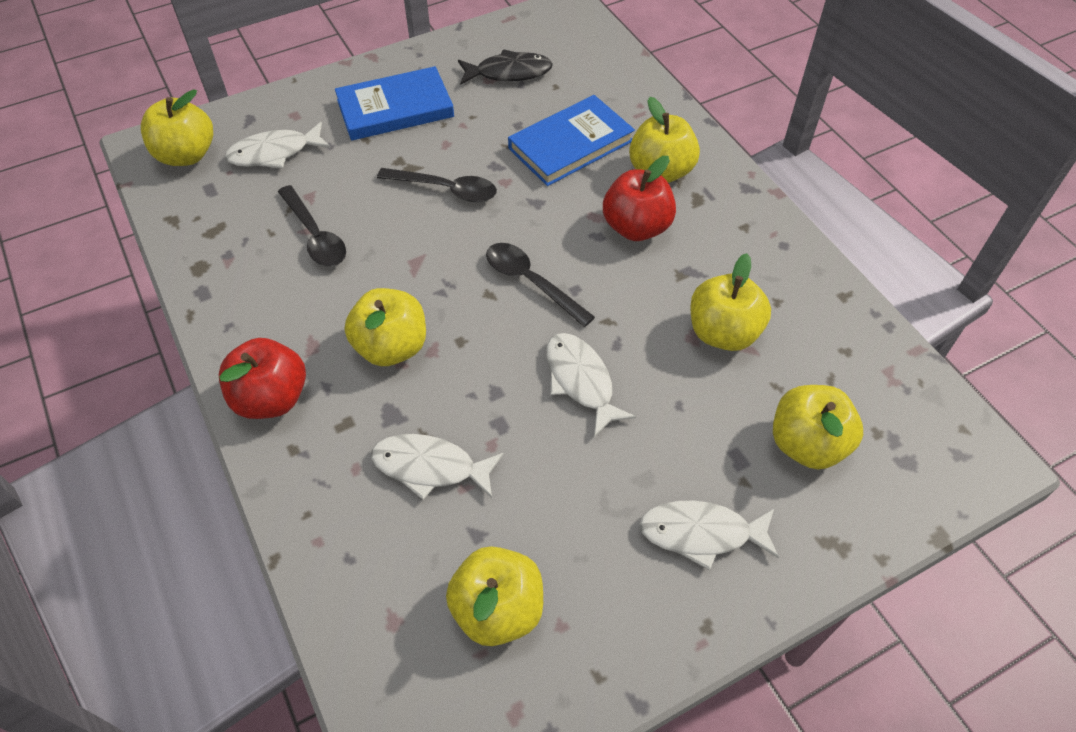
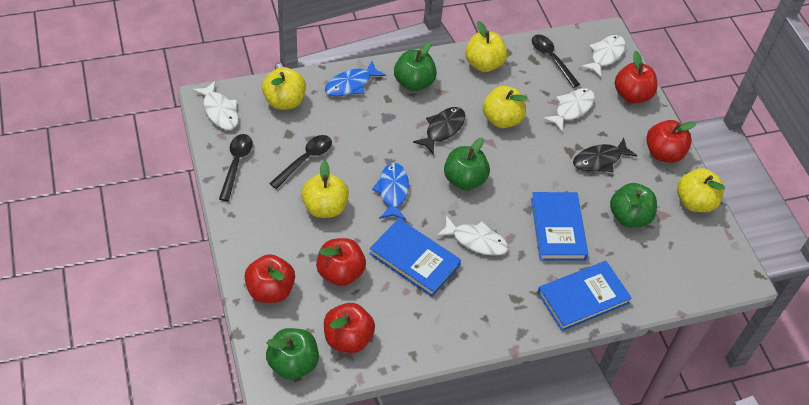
black fish: 1 -> 2
blue book: 2 -> 3
blue fish: 0 -> 2
green apple: 0 -> 4
red apple: 2 -> 5
yellow apple: 6 -> 5

